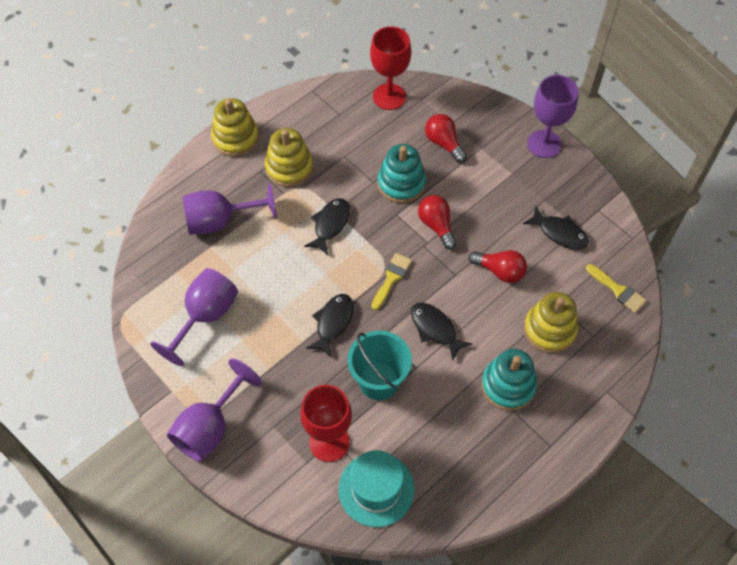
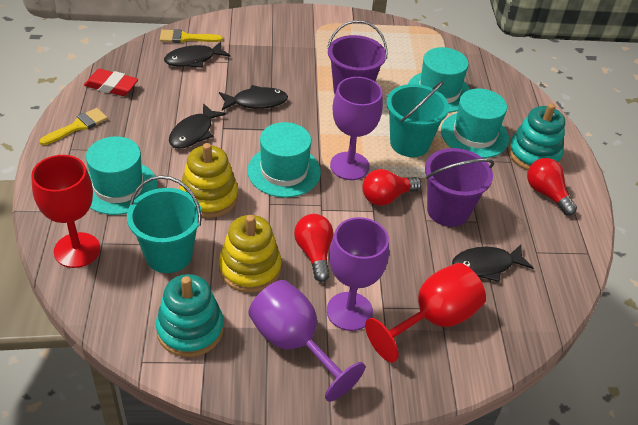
purple bucket: 0 -> 2
purple goblet: 4 -> 3
red eraser: 0 -> 1
turquoise bucket: 1 -> 2
turquoise hat: 1 -> 4
yellow stacking toy: 3 -> 2

